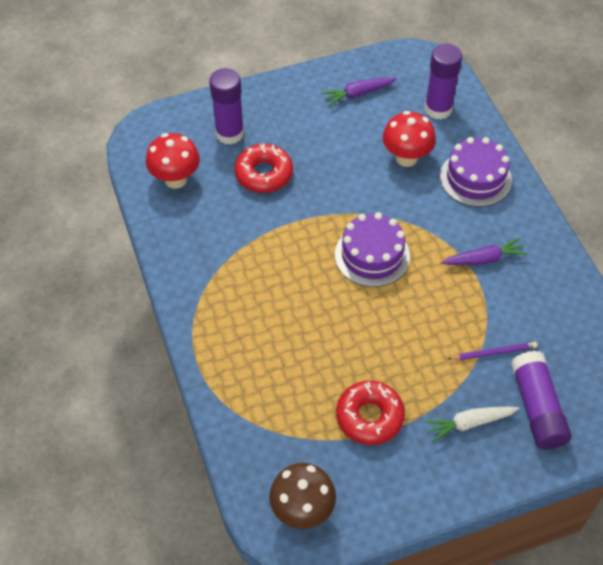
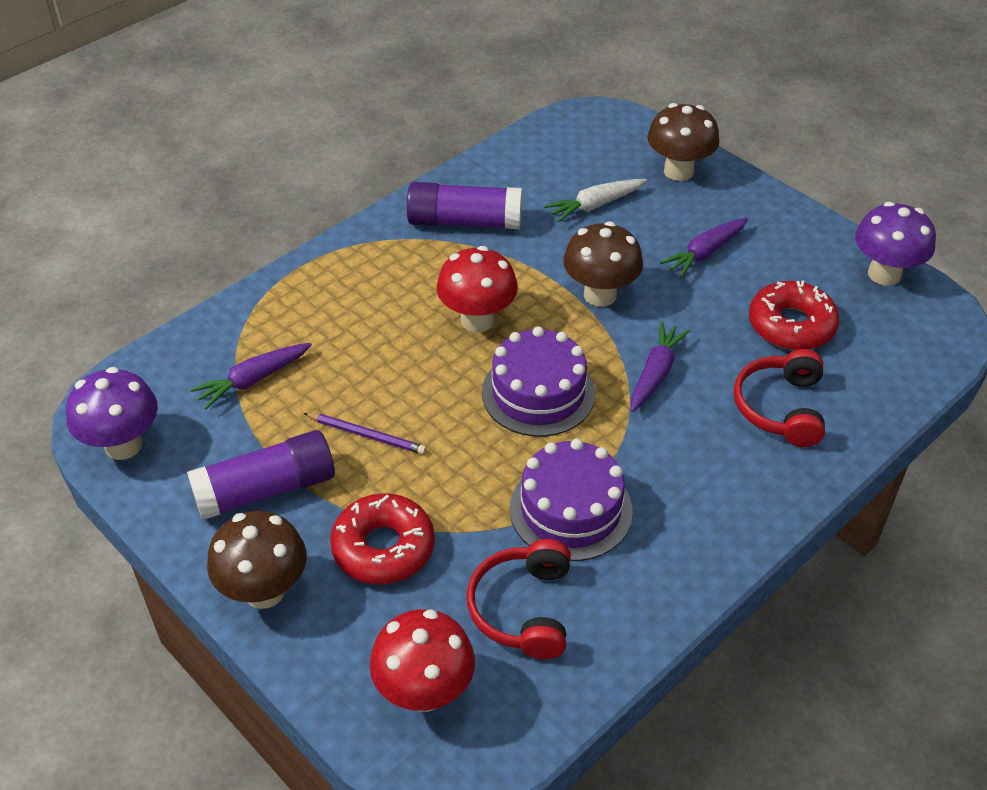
brown mushroom: 1 -> 3
purple carrot: 2 -> 3
purple glue stick: 3 -> 2
purple mushroom: 0 -> 2
red headphones: 0 -> 2

